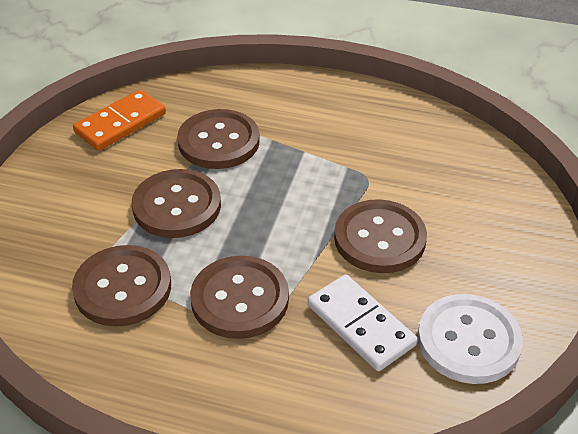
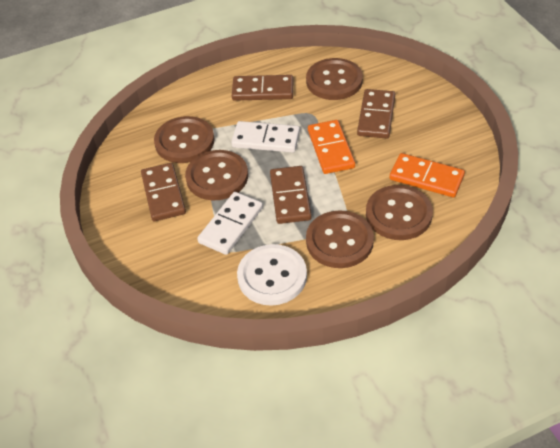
brown domino: 0 -> 4
orange domino: 1 -> 2
white domino: 1 -> 2

